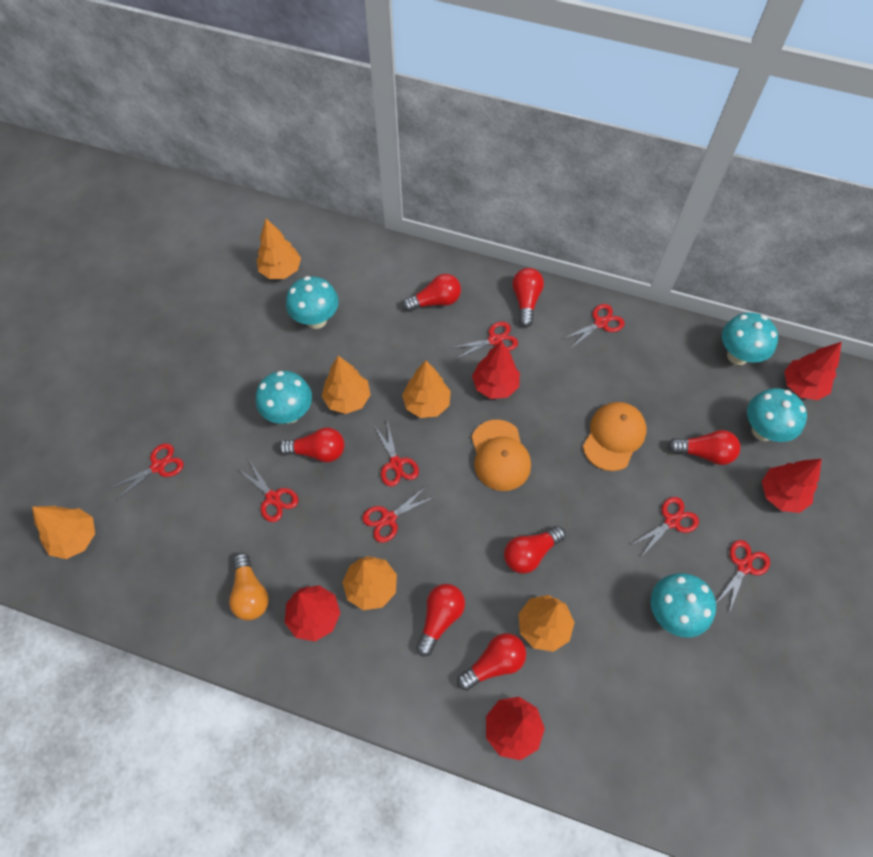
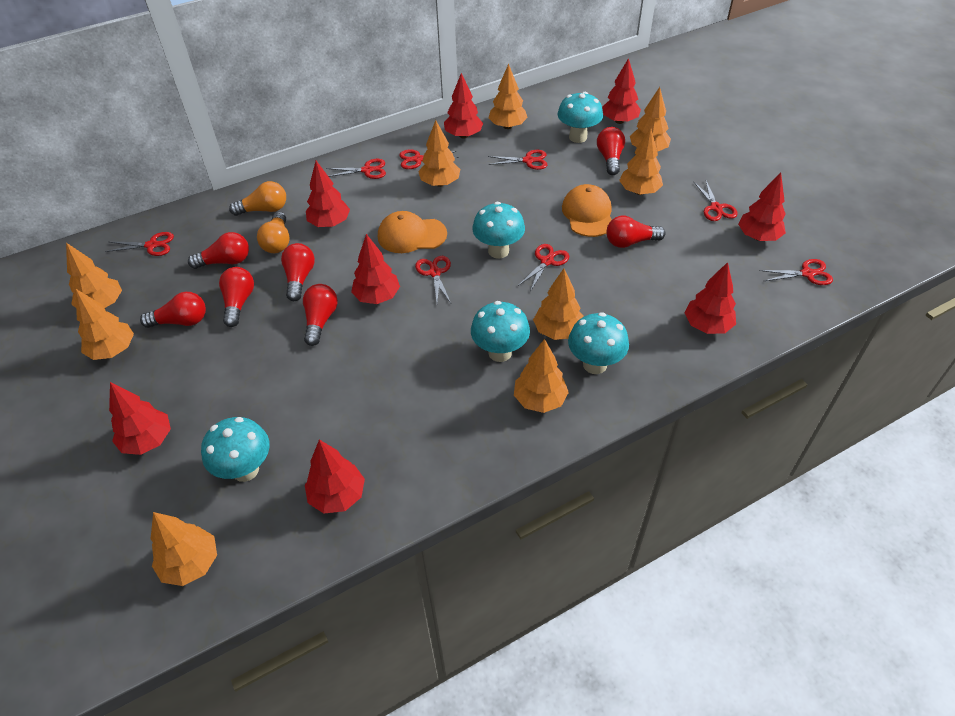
orange light bulb: 1 -> 2
orange tree: 6 -> 9
red tree: 5 -> 8

